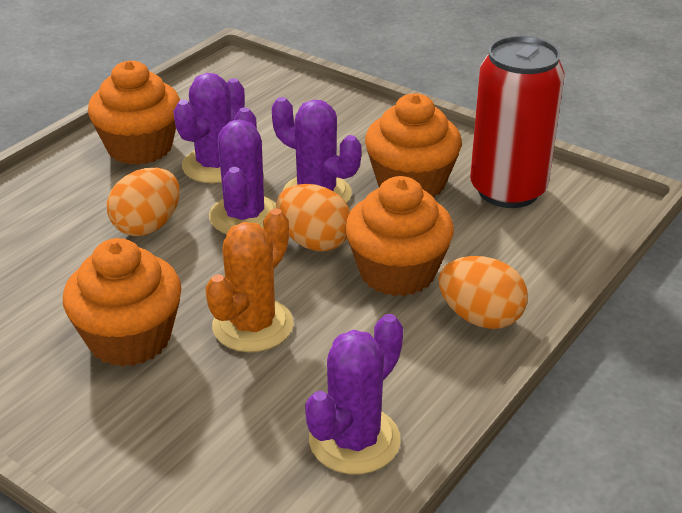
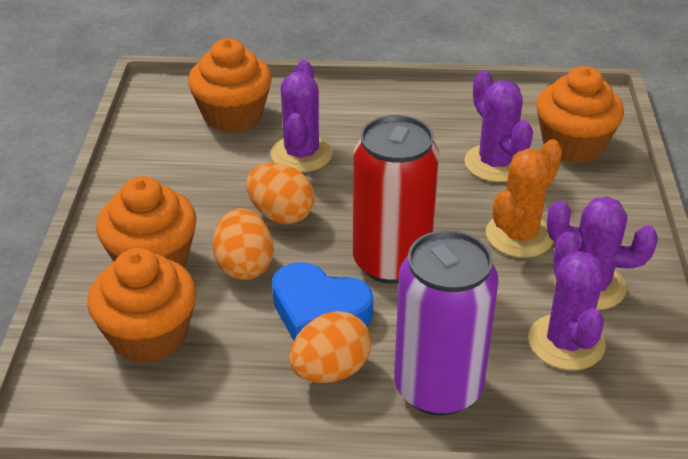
blue heart: 0 -> 1
purple can: 0 -> 1

